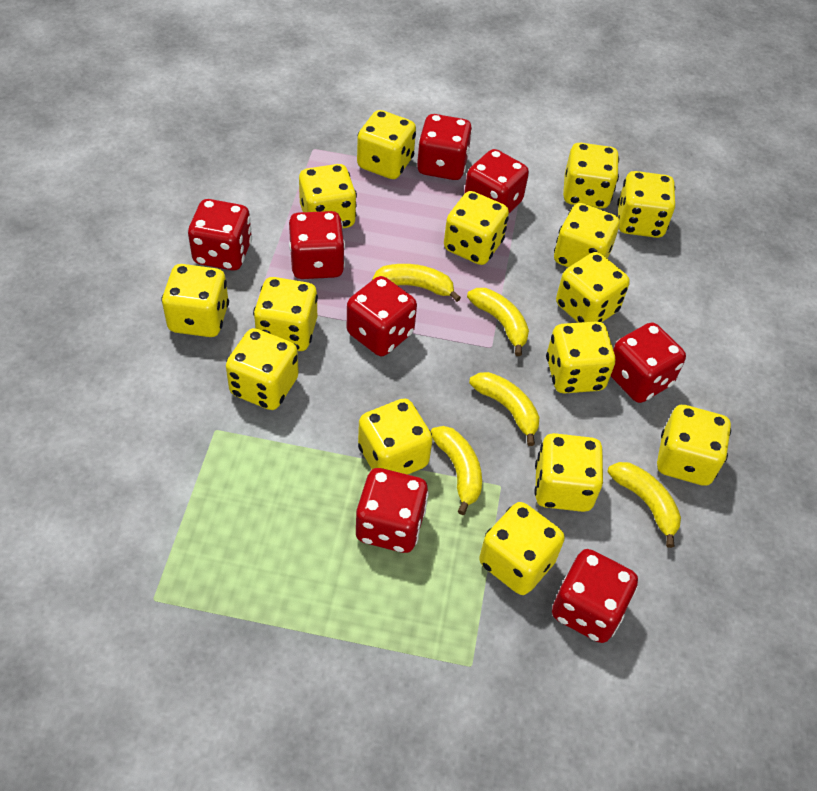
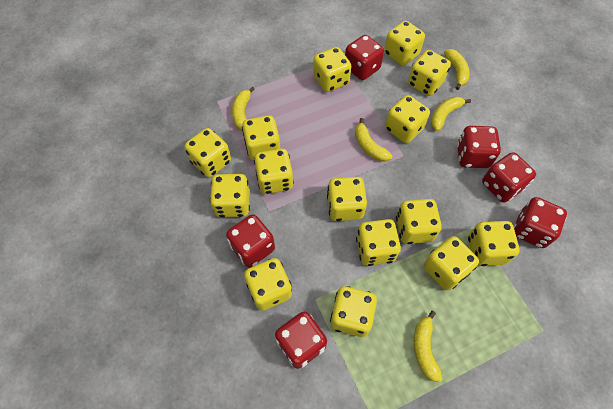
red dice: 8 -> 6

